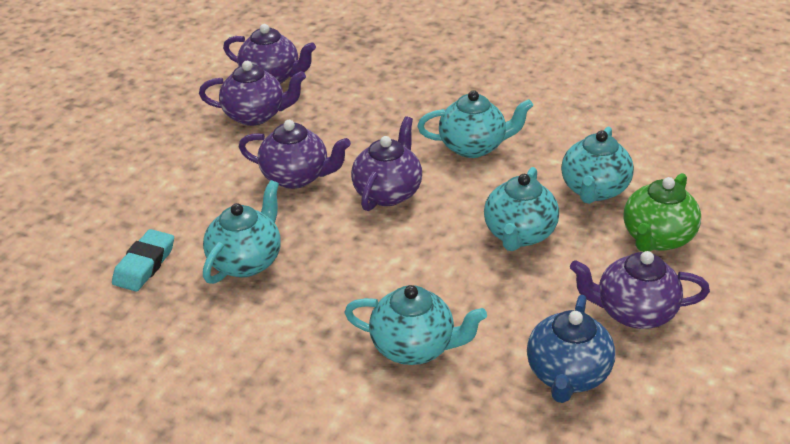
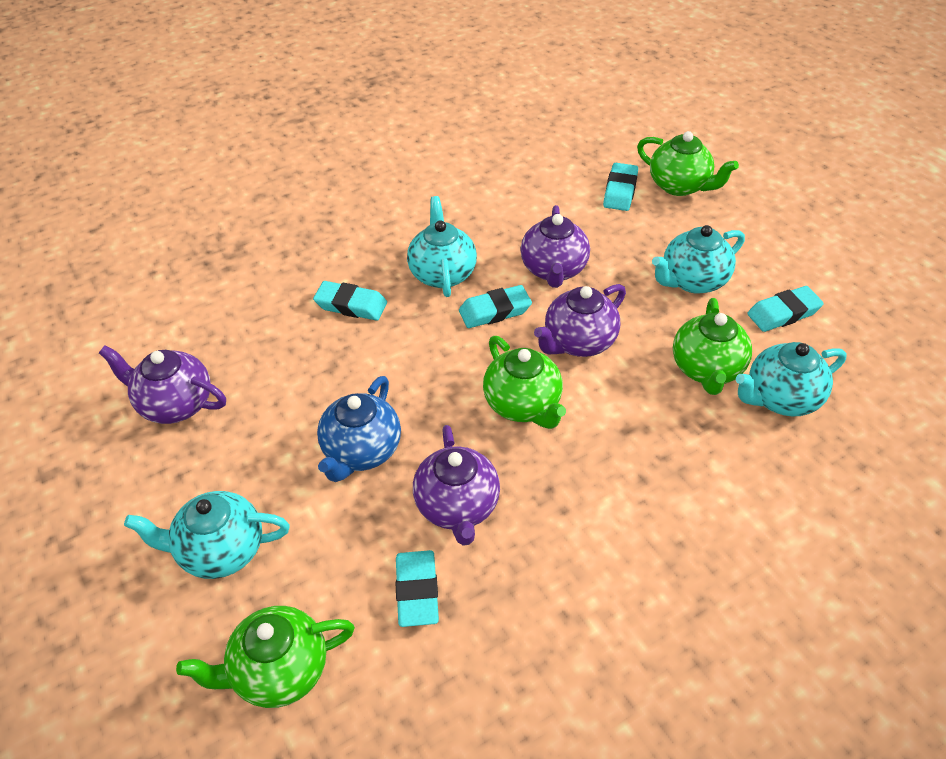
green teapot: 1 -> 4
purple teapot: 5 -> 4
turquoise eraser: 1 -> 5
turquoise teapot: 5 -> 4

